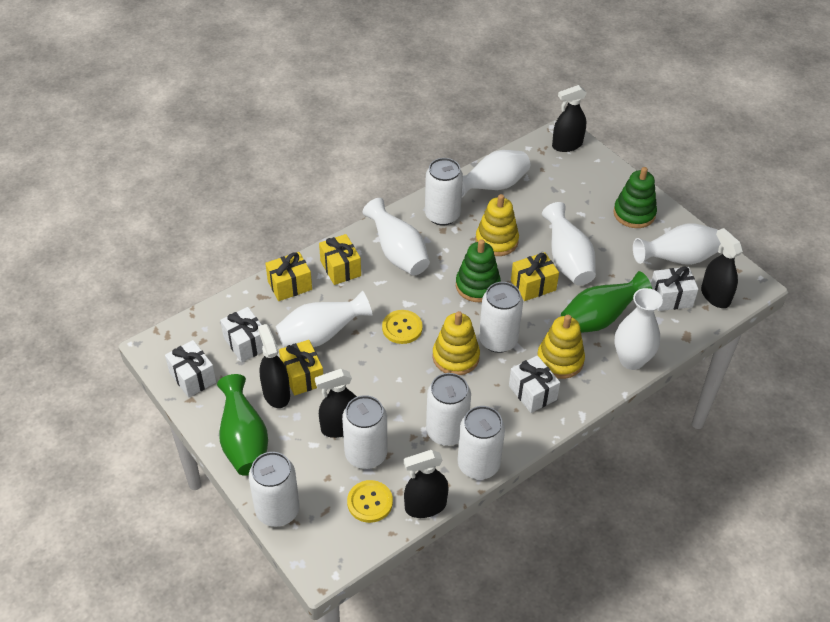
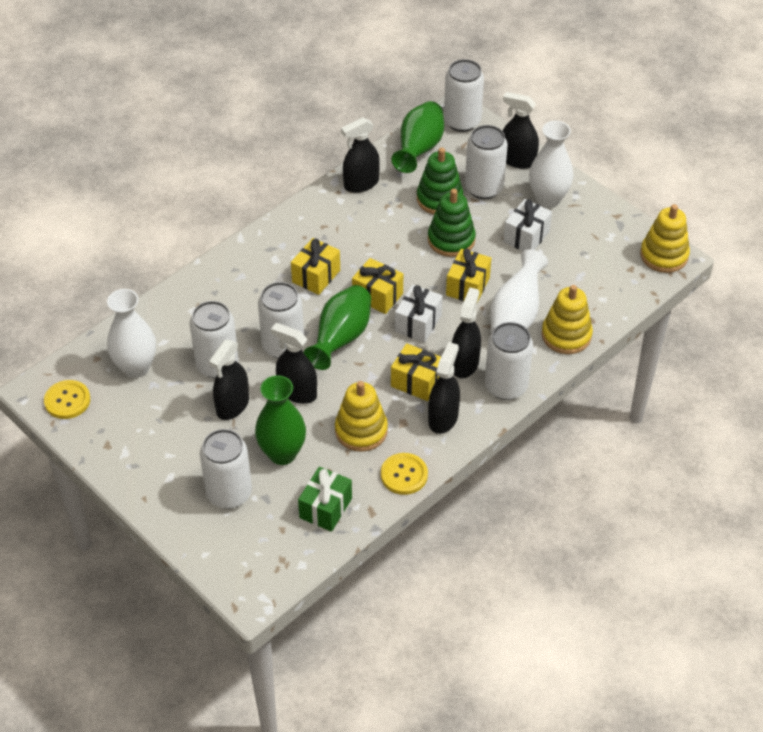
black spray bottle: 5 -> 6
green gift: 0 -> 1
green vase: 2 -> 3
white gift: 4 -> 2
white vase: 6 -> 3

